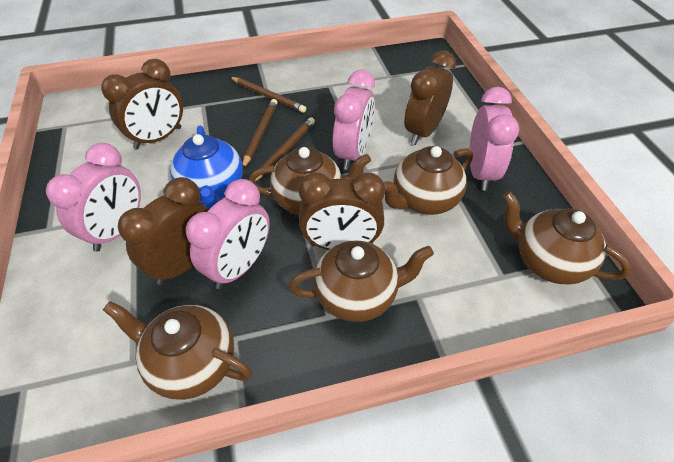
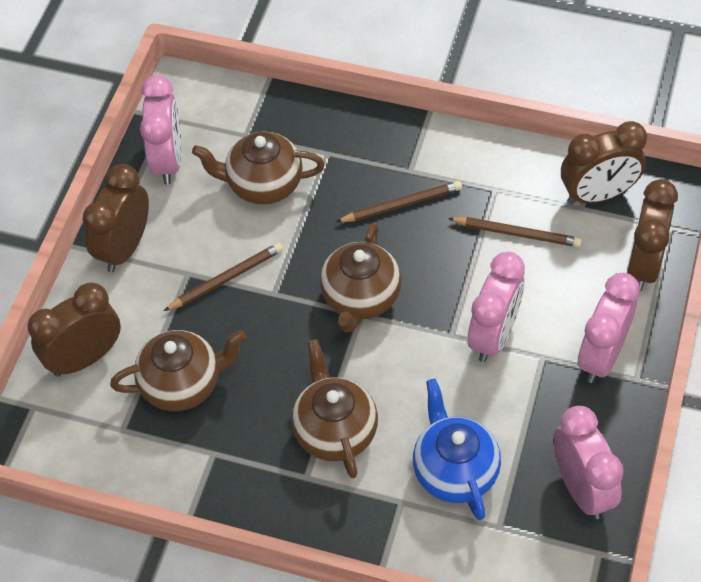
brown teapot: 5 -> 4

